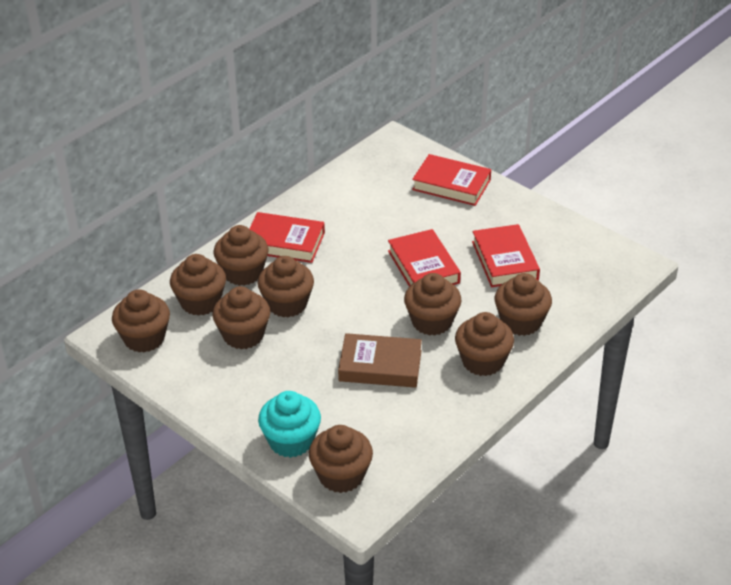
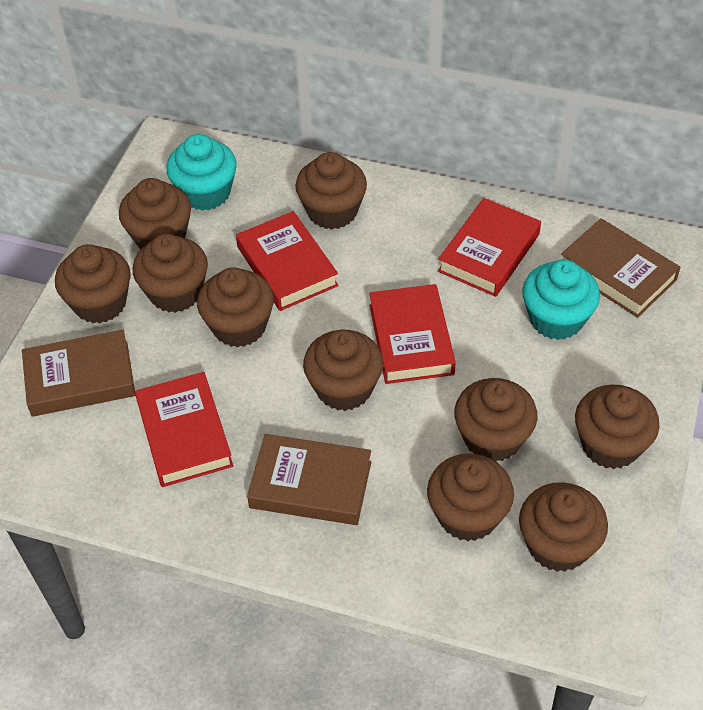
brown book: 1 -> 3
brown cupcake: 9 -> 10
turquoise cupcake: 1 -> 2

